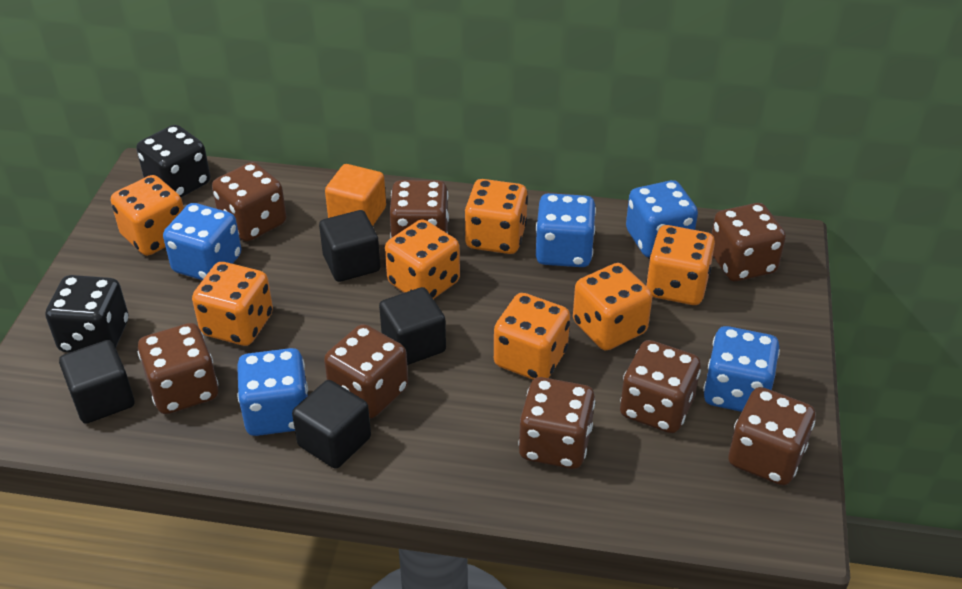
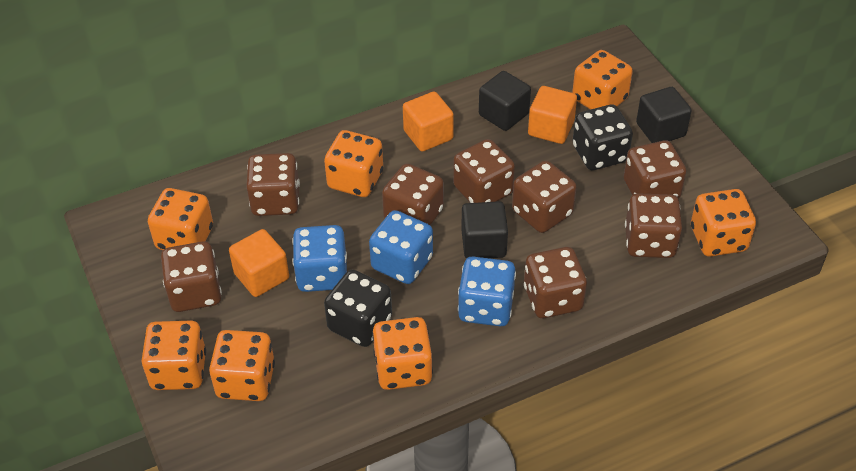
black cube: 4 -> 3
blue dice: 5 -> 3
orange cube: 1 -> 3

